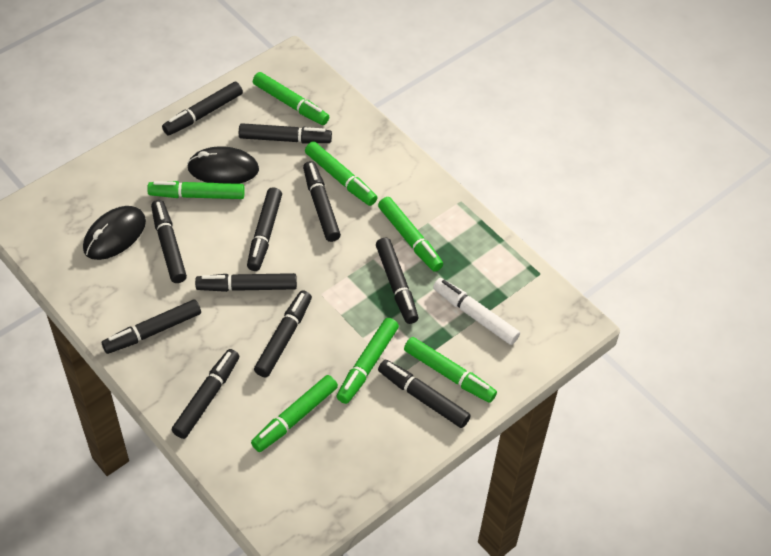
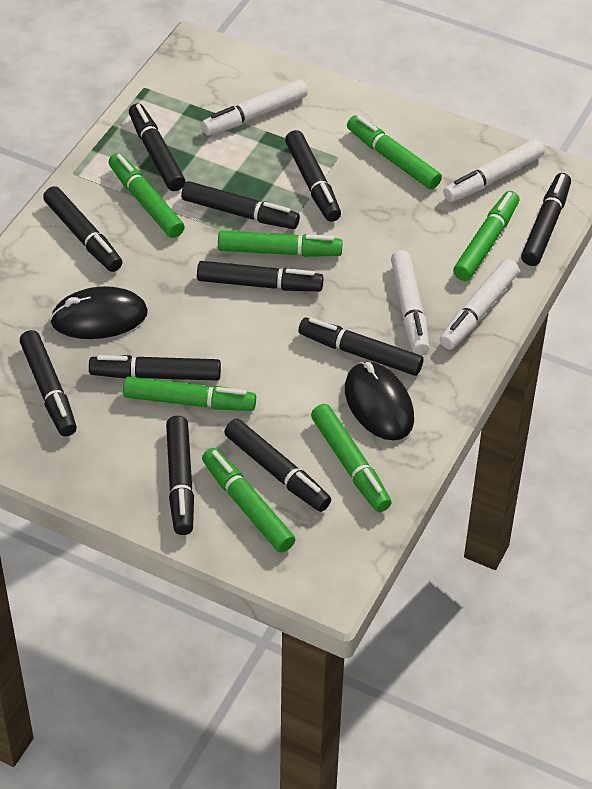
white marker: 1 -> 4

